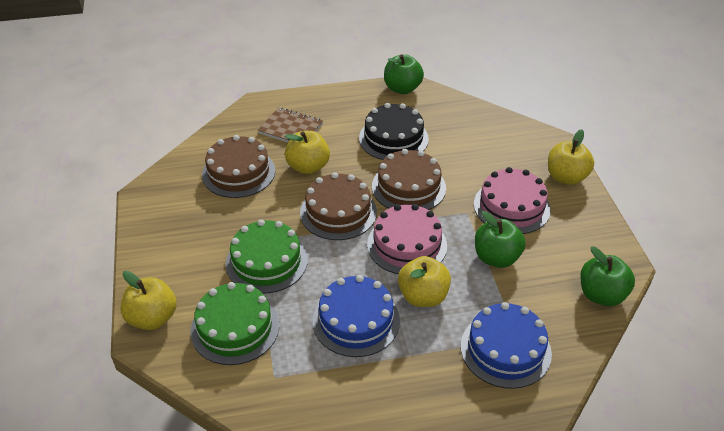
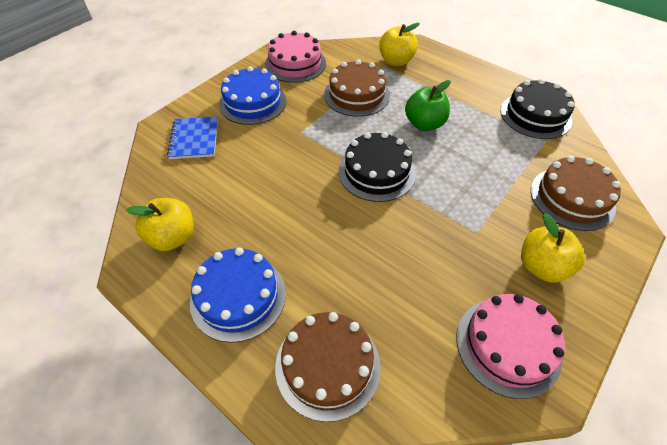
black cake: 1 -> 2
blue notebook: 0 -> 1
brown notebook: 1 -> 0
green apple: 3 -> 1
green cake: 2 -> 0
yellow apple: 4 -> 3

